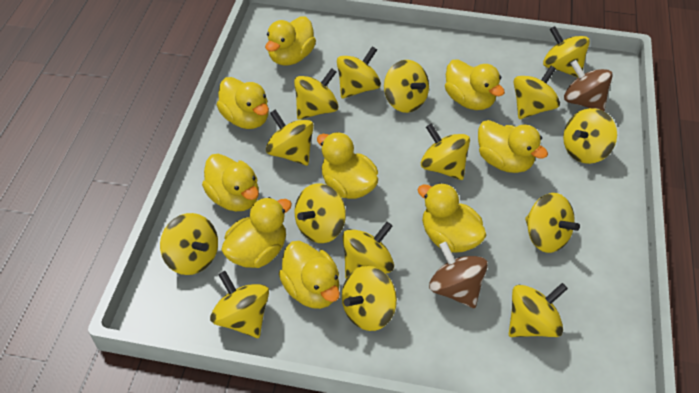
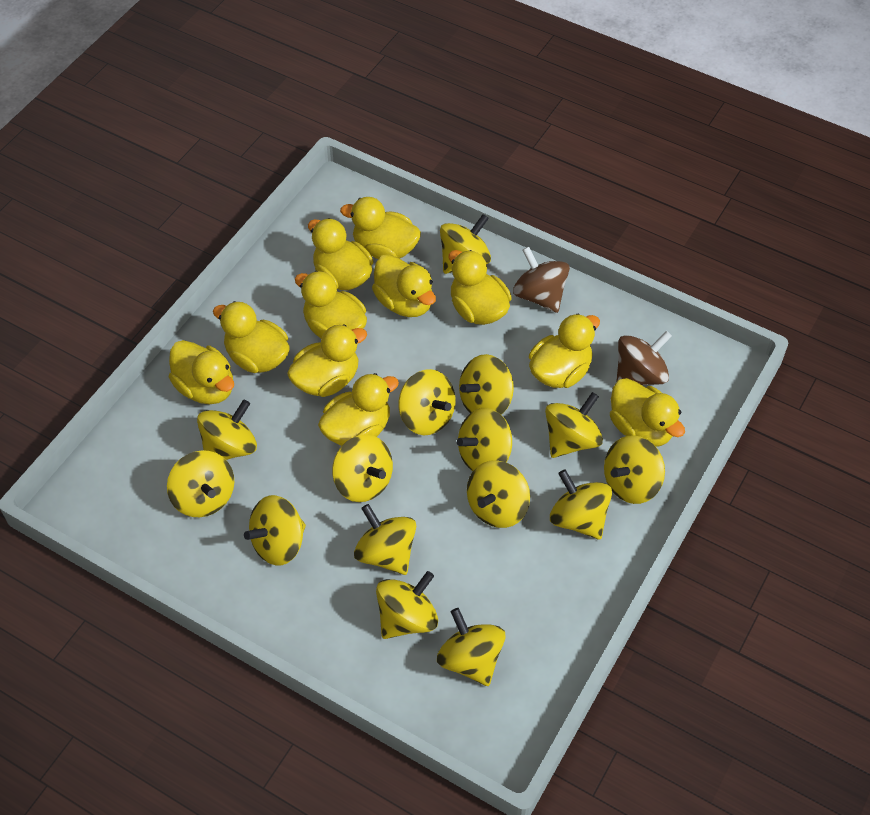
yellow duck: 9 -> 11

